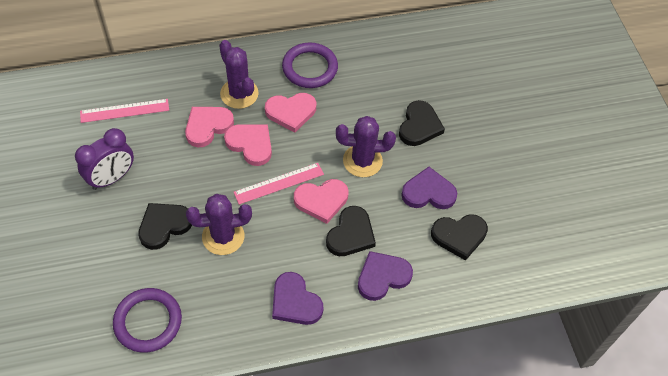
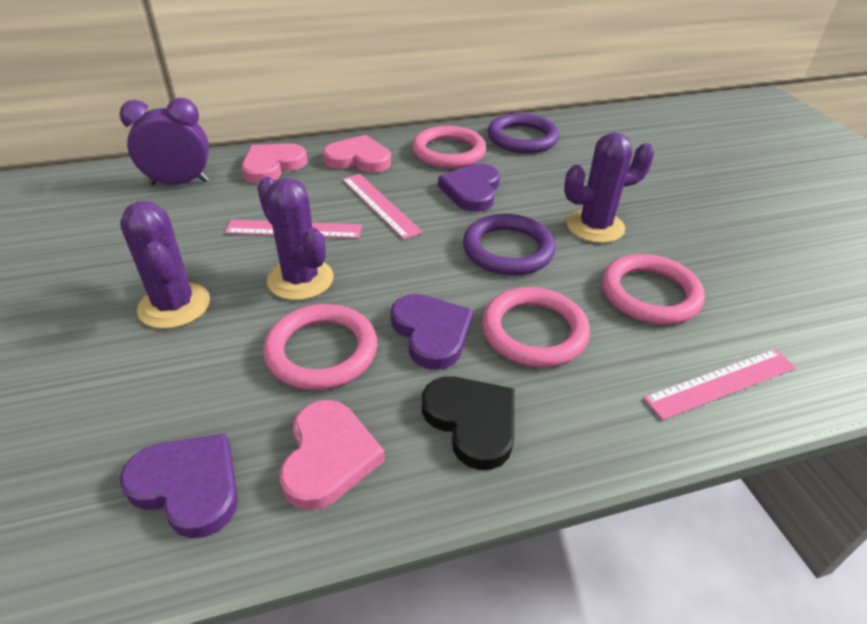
black heart: 4 -> 1
pink heart: 4 -> 3
pink ring: 0 -> 4
pink ruler: 2 -> 3

